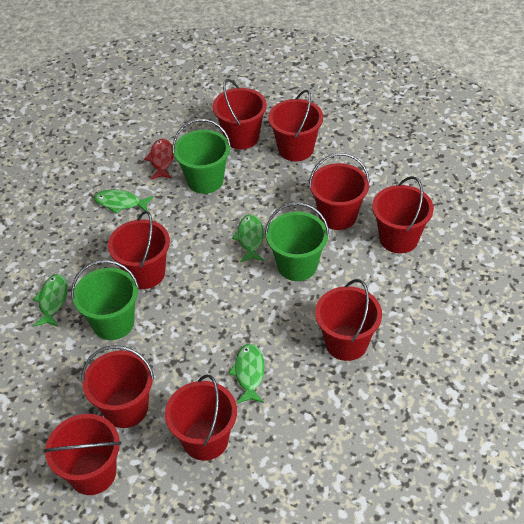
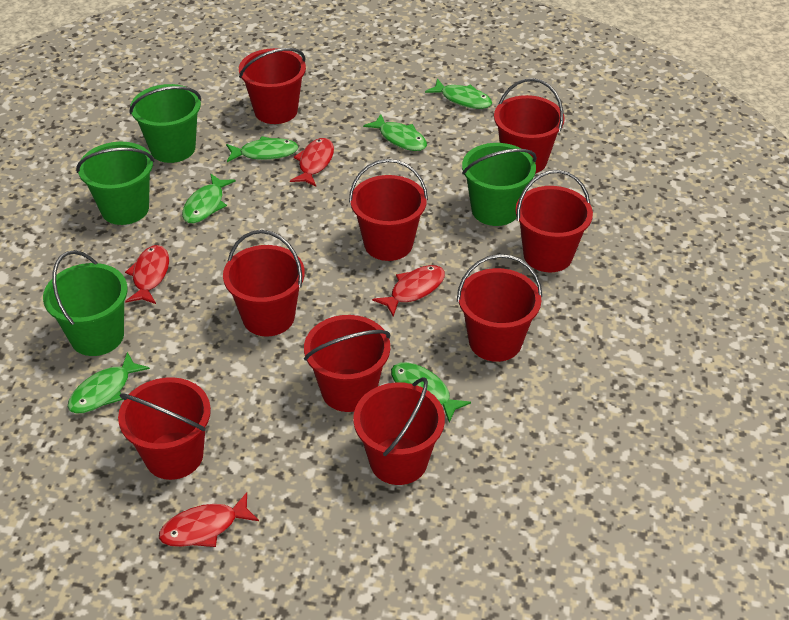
green bucket: 3 -> 4
green fish: 4 -> 6
red fish: 1 -> 4

